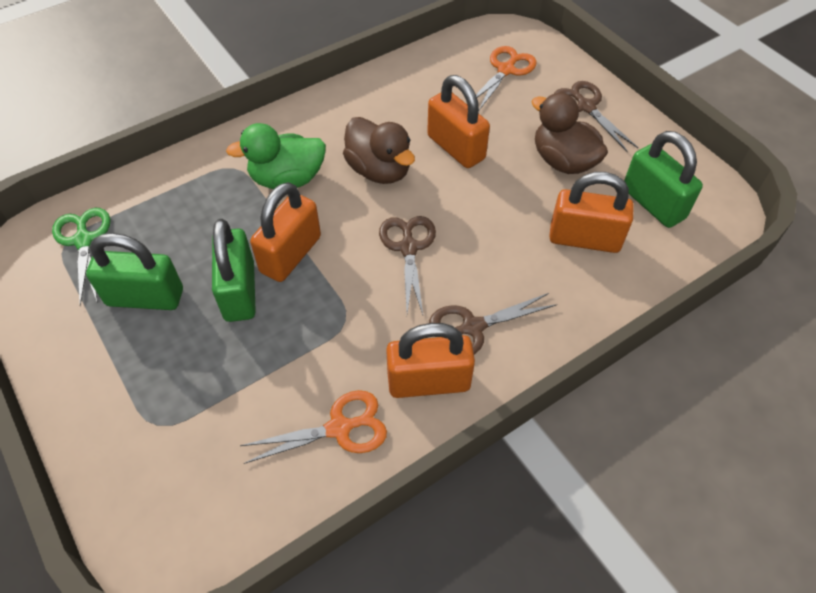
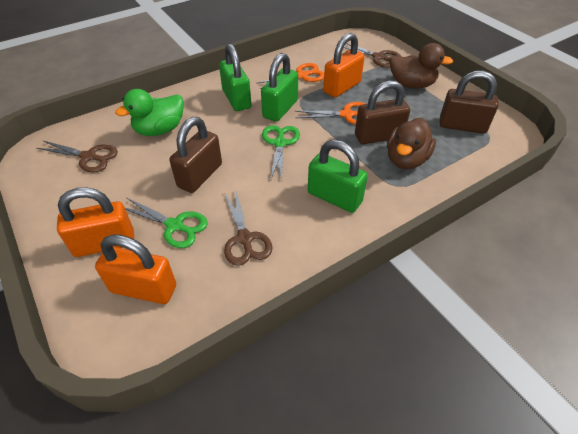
brown padlock: 0 -> 3
green scissors: 1 -> 2
orange padlock: 4 -> 3

